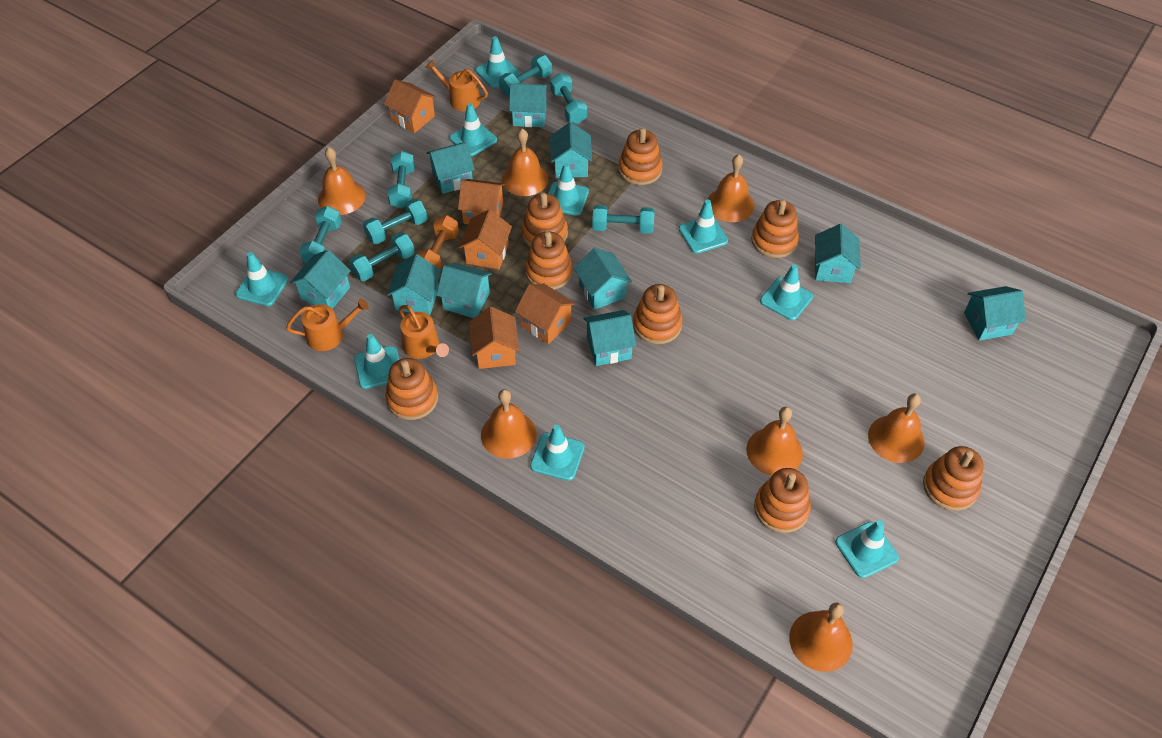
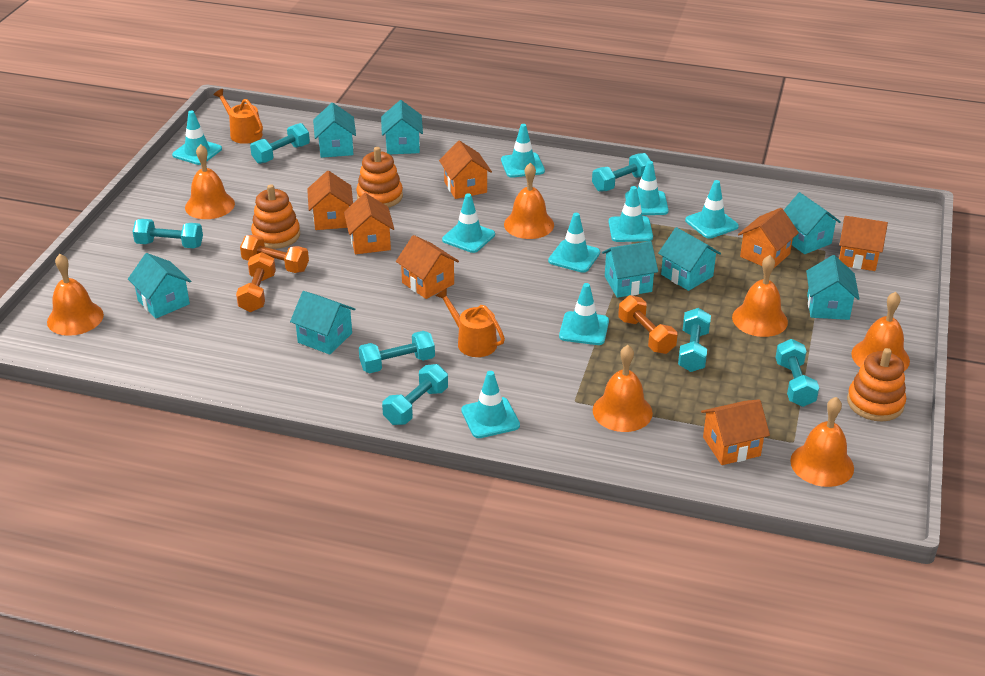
orange dumbbell: 1 -> 3
orange house: 5 -> 7
orange stacking toy: 8 -> 3
orange watering can: 3 -> 2
turquoise house: 10 -> 8

